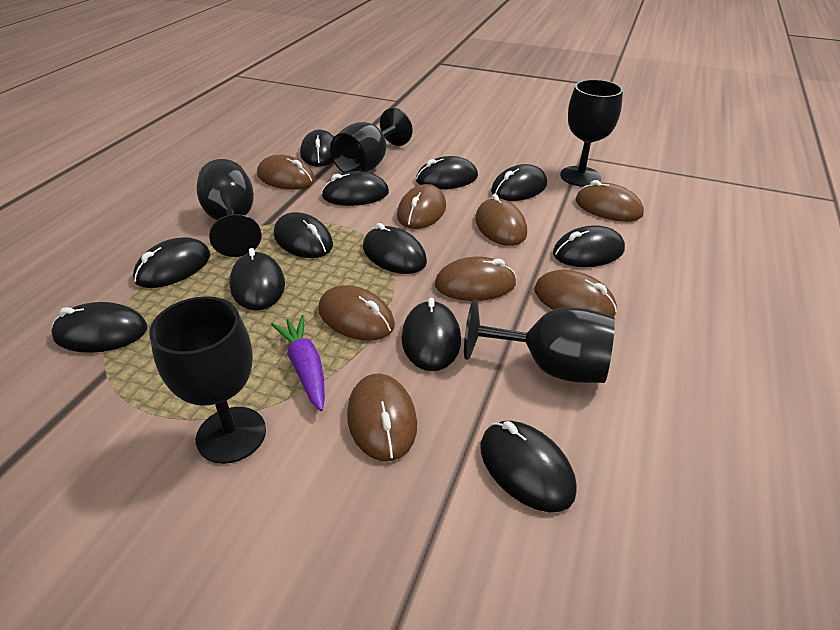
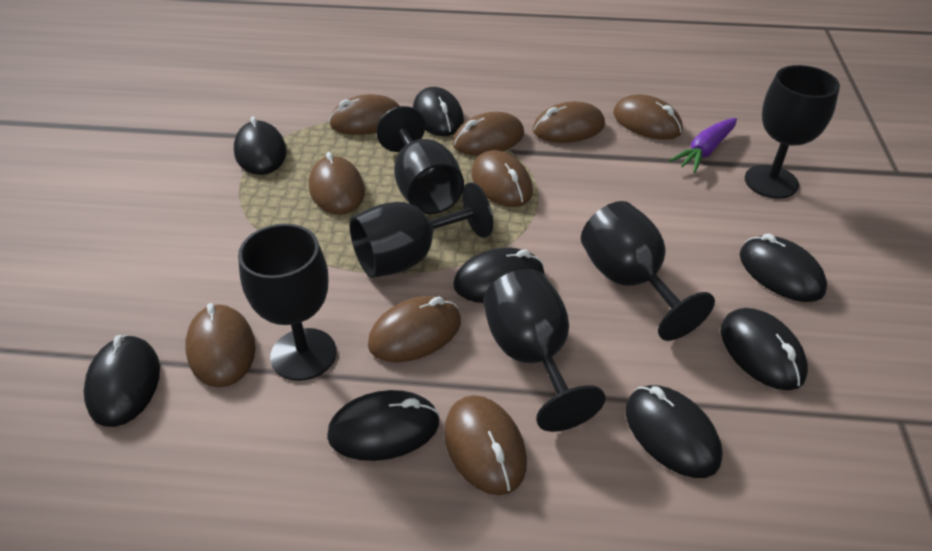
black goblet: 5 -> 6
black mouse: 12 -> 8
brown mouse: 8 -> 9

